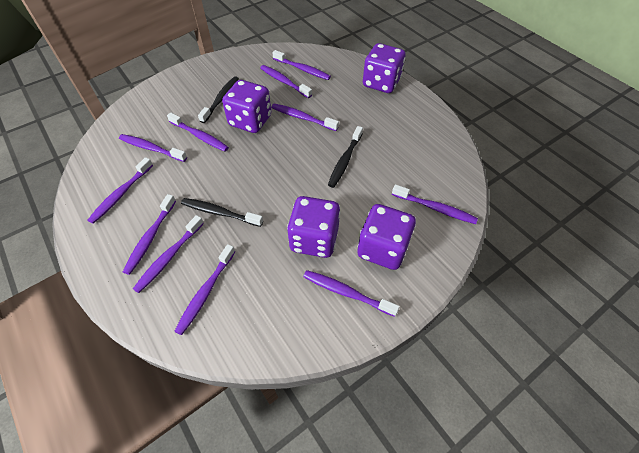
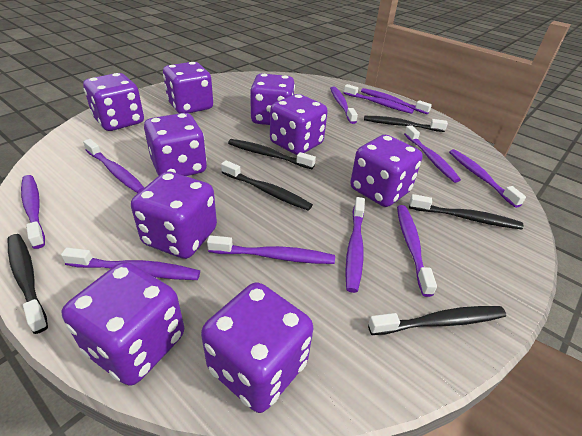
black toothbrush: 3 -> 6
purple dice: 4 -> 9

